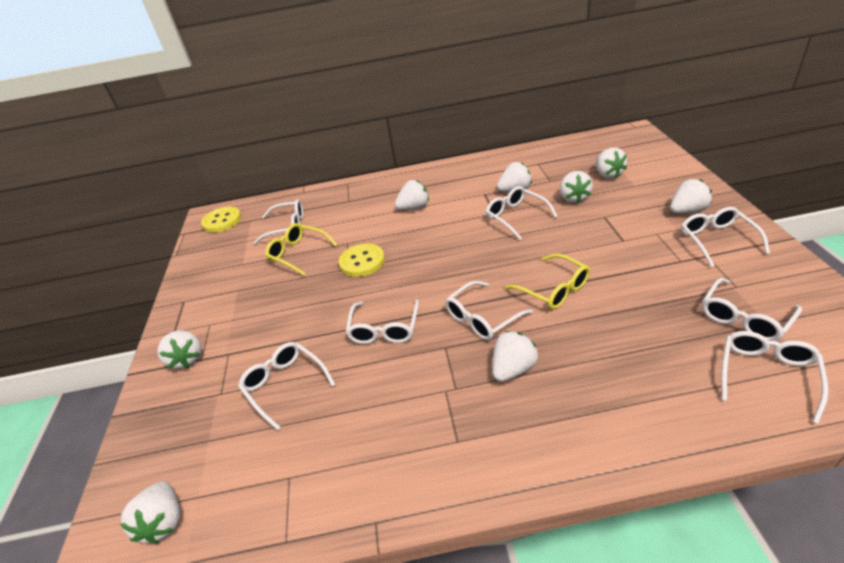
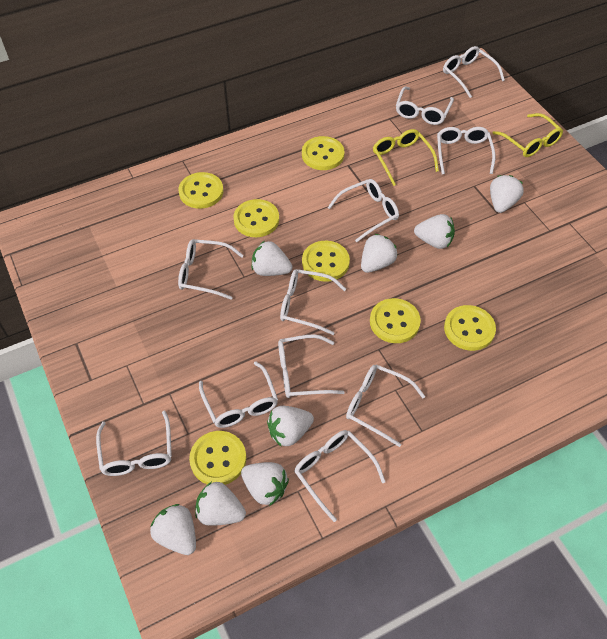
white glasses: 8 -> 11
yellow button: 2 -> 7

